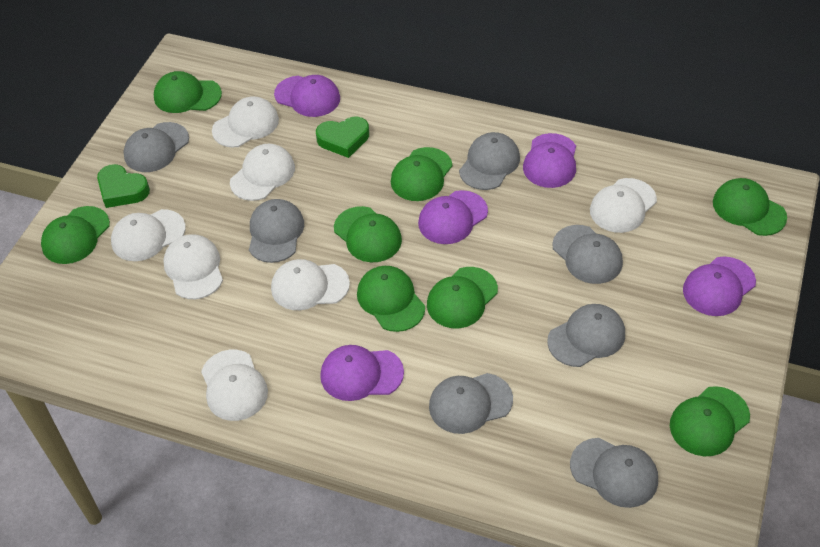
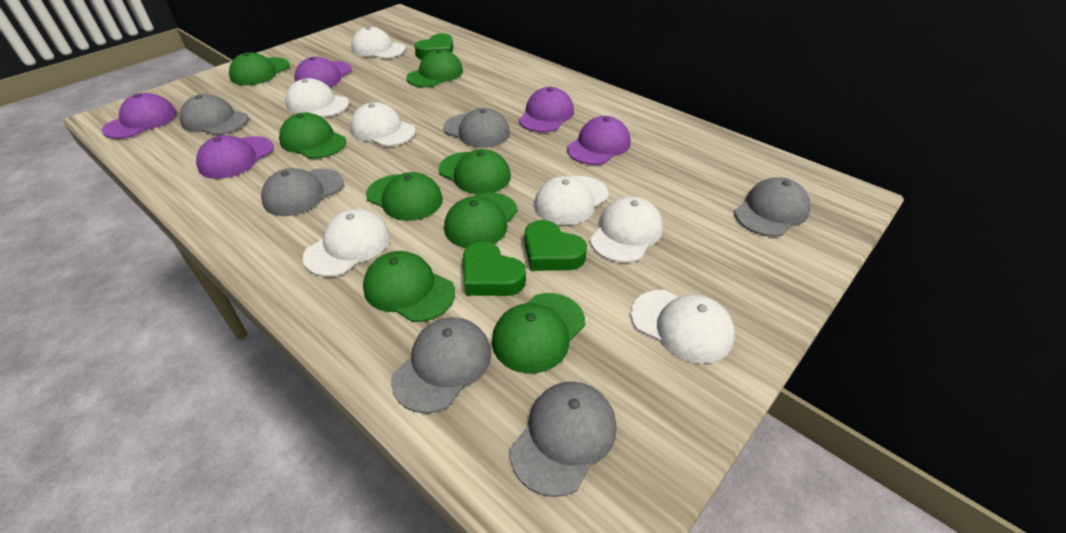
green heart: 2 -> 3
grey cap: 7 -> 6

